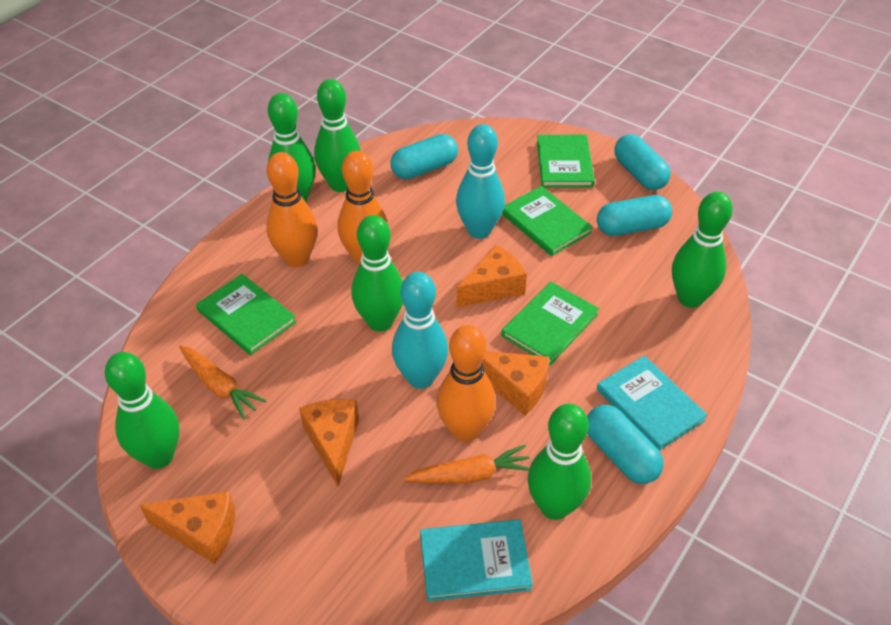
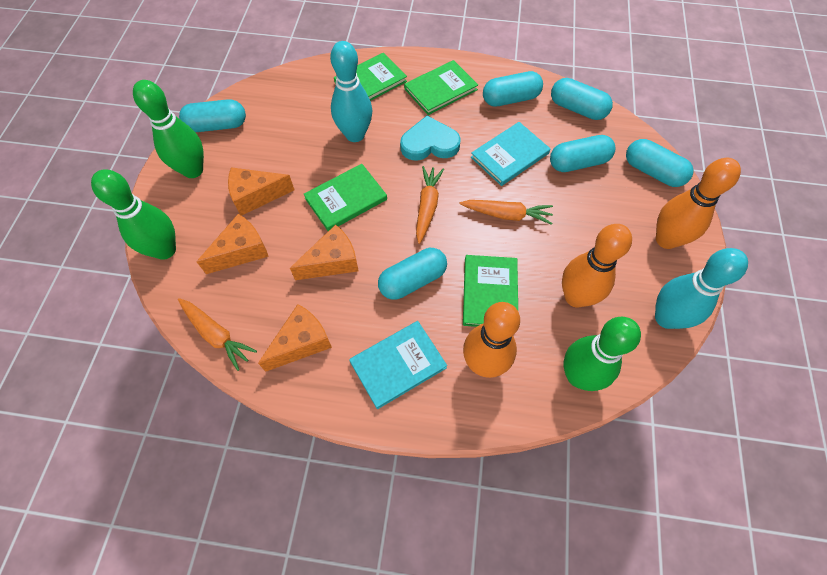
green bowling pin: 6 -> 3
orange carrot: 2 -> 3
turquoise capsule: 4 -> 6
turquoise heart: 0 -> 1

